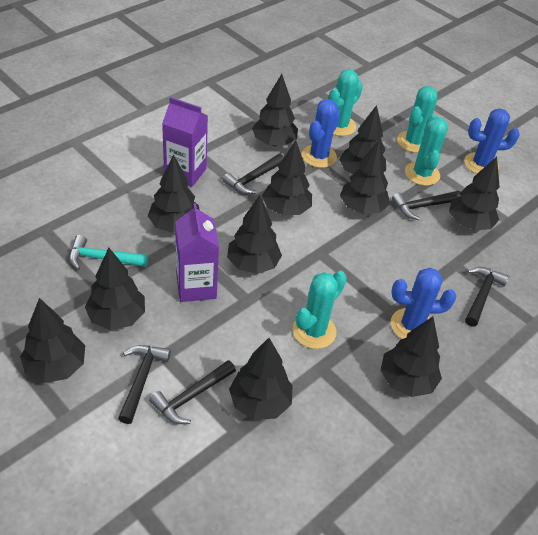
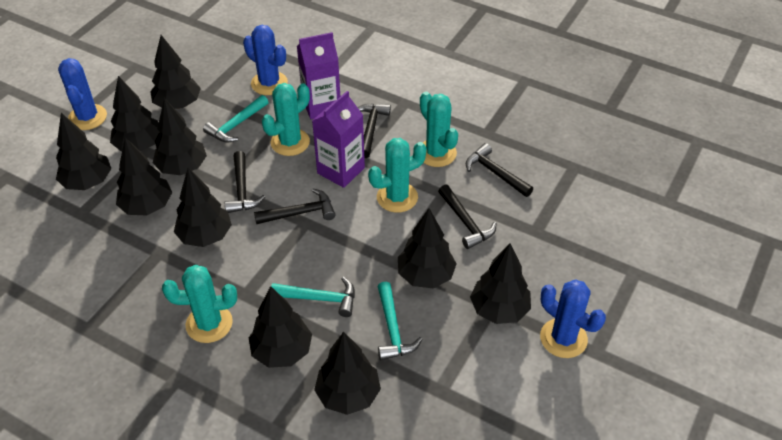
black tree: 11 -> 10
turquoise hammer: 1 -> 3

